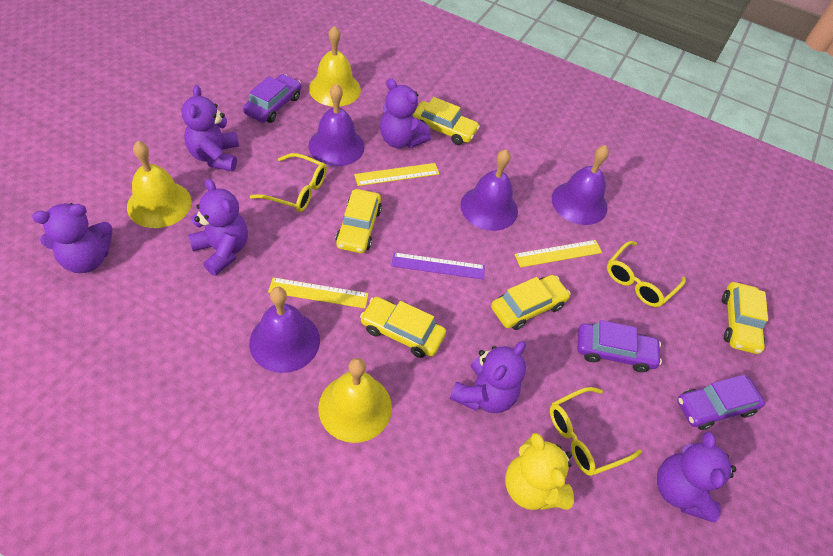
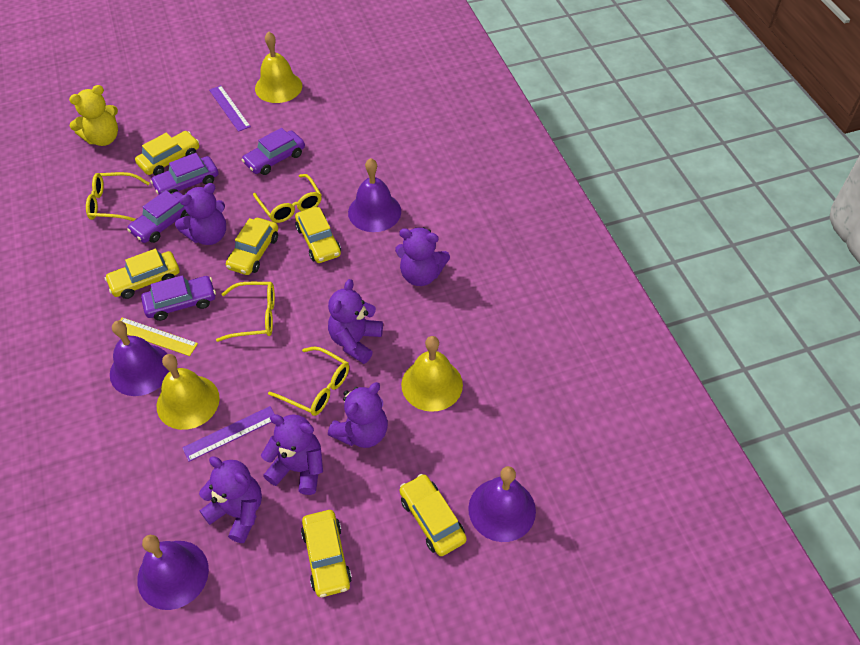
purple car: 3 -> 4
purple ruler: 1 -> 2
yellow car: 5 -> 6
yellow glasses: 3 -> 4
yellow ruler: 3 -> 1

